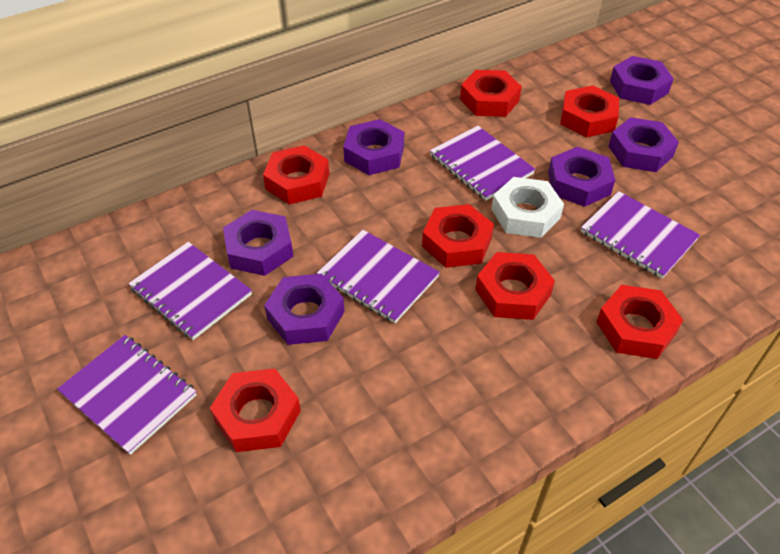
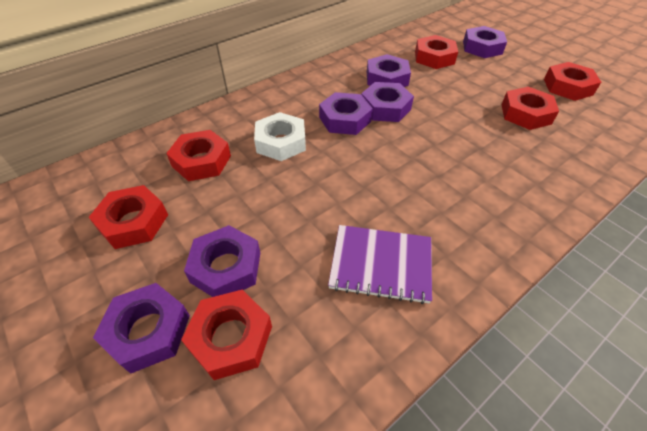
purple notebook: 5 -> 1
red nut: 7 -> 6

